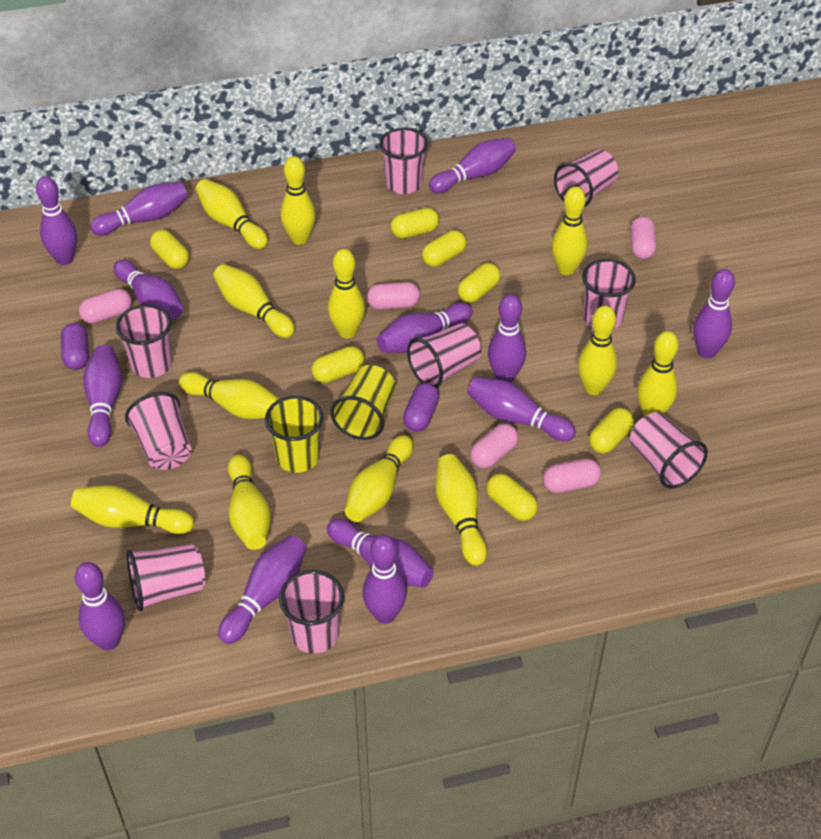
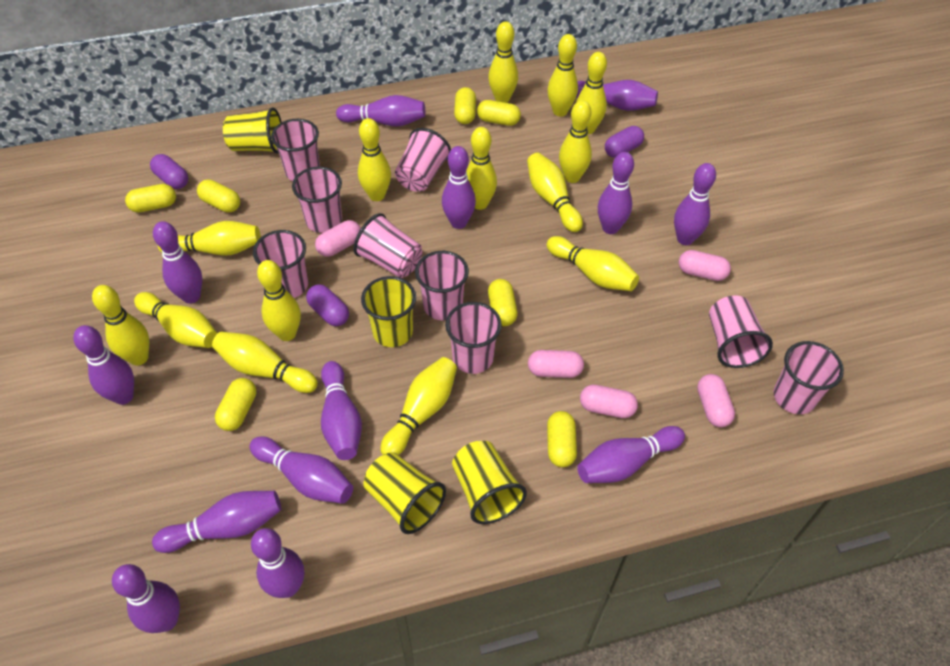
purple capsule: 2 -> 3
yellow bowling pin: 12 -> 14
yellow cup: 2 -> 4

